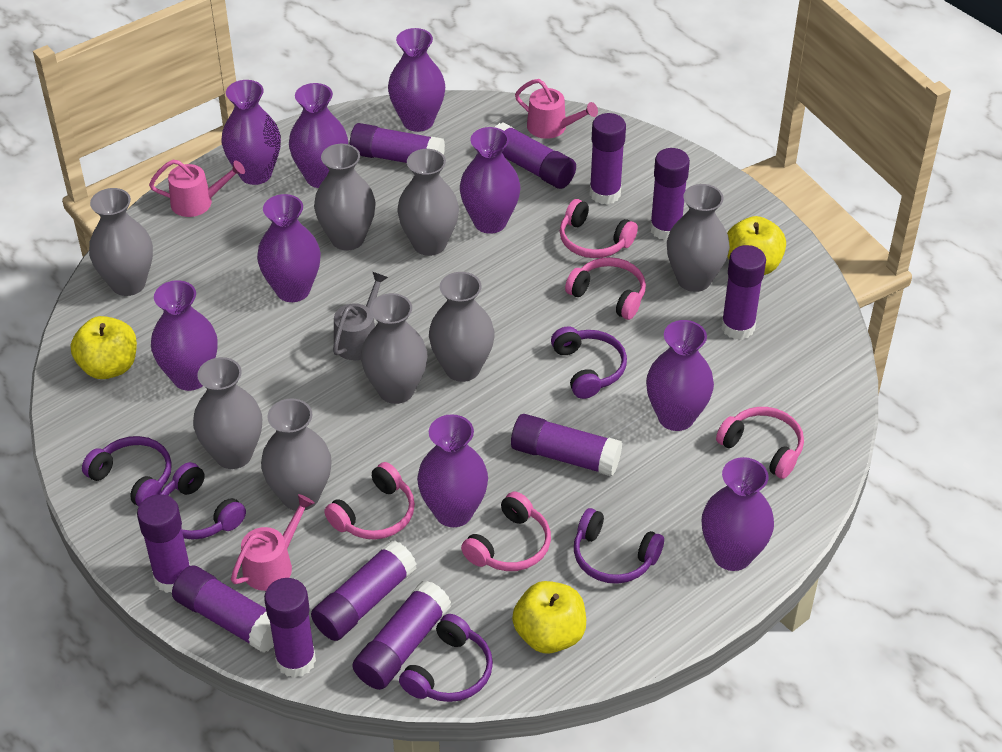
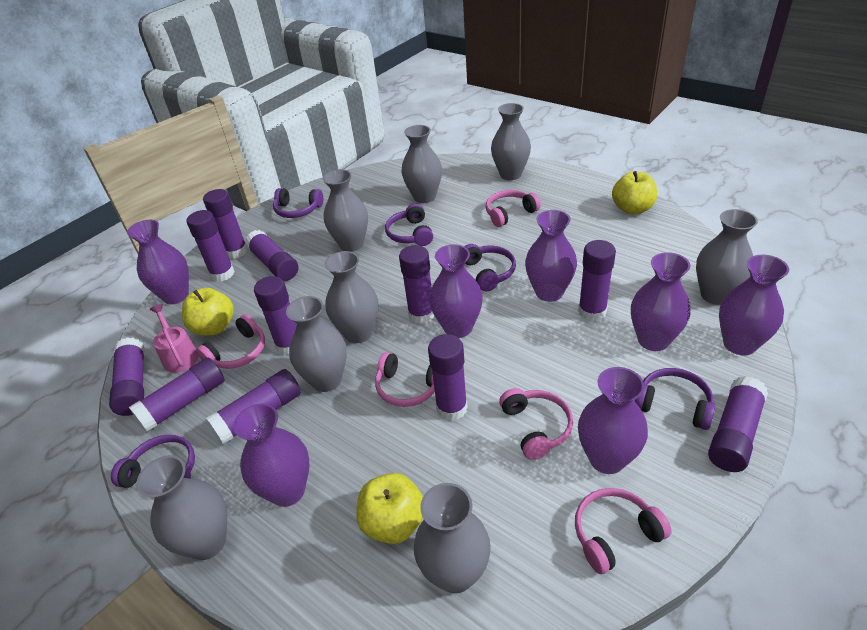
grey watering can: 1 -> 0
pink watering can: 3 -> 1
purple vase: 9 -> 7

